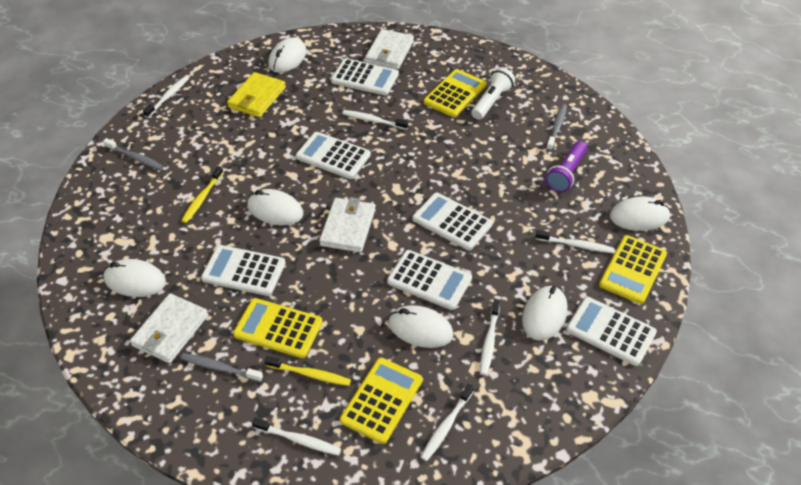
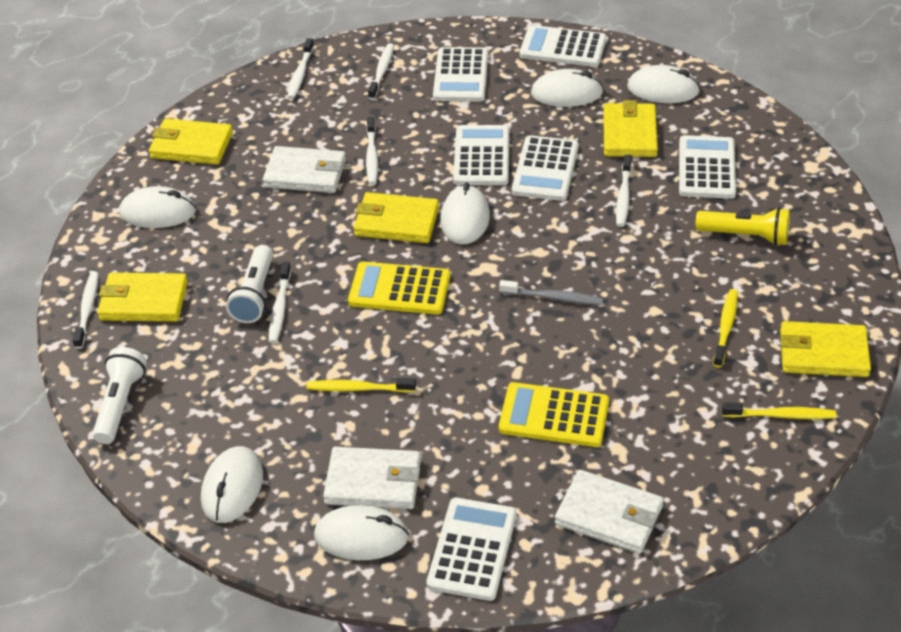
grey toothbrush: 3 -> 1
purple flashlight: 1 -> 0
white flashlight: 1 -> 2
yellow calculator: 4 -> 2
yellow flashlight: 0 -> 1
yellow toothbrush: 2 -> 3
yellow wallet: 1 -> 5

